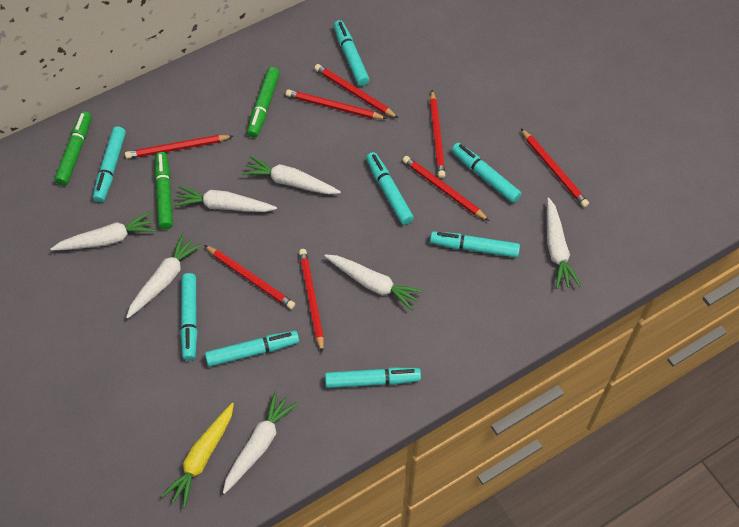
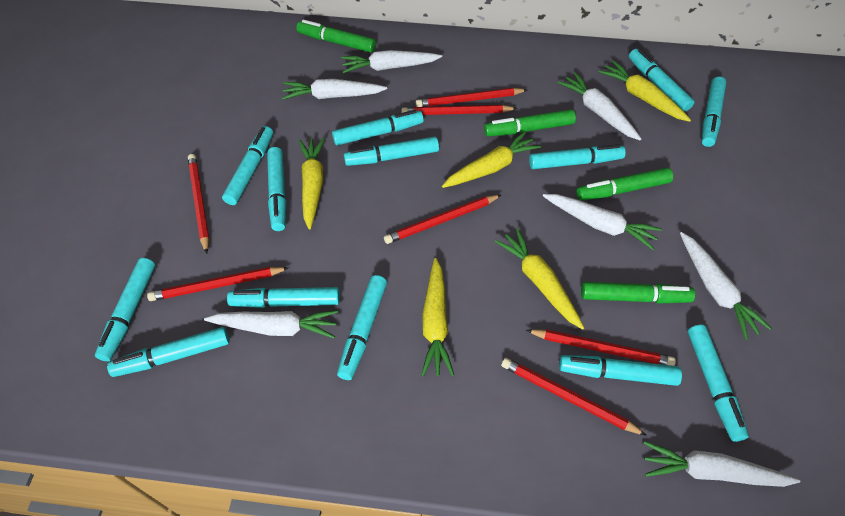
green marker: 3 -> 4
red pencil: 8 -> 7
turquoise marker: 8 -> 13
yellow carrot: 1 -> 5

